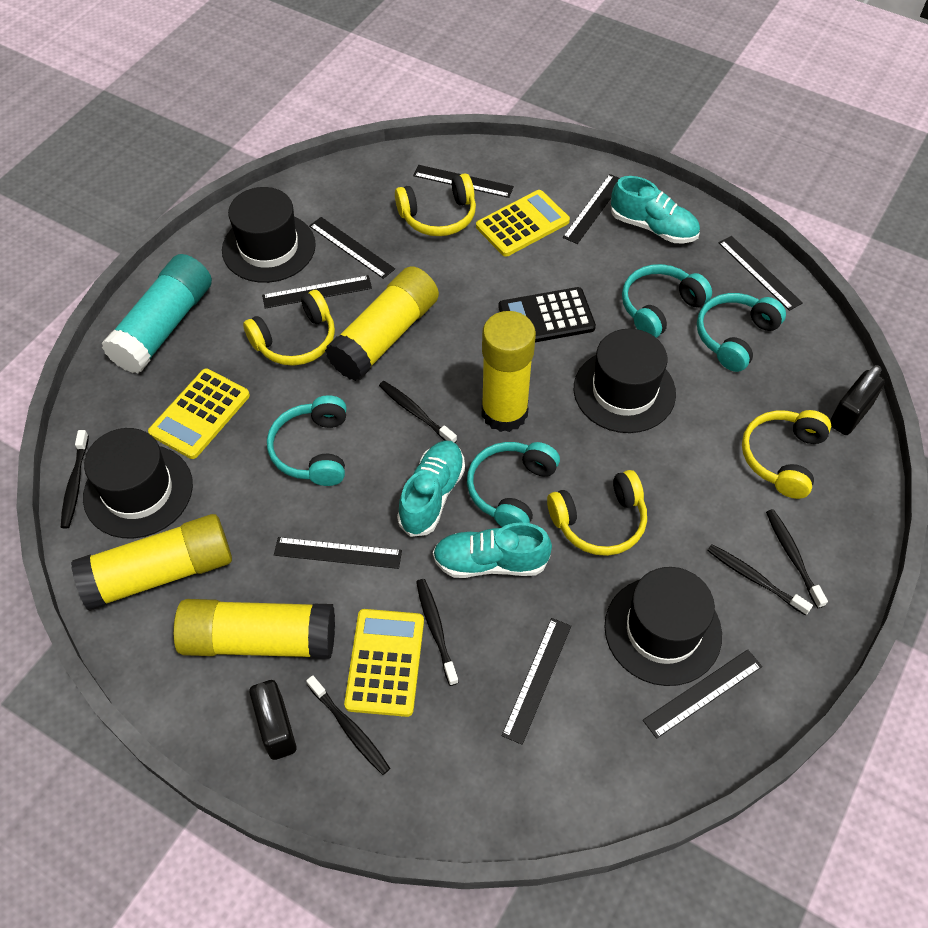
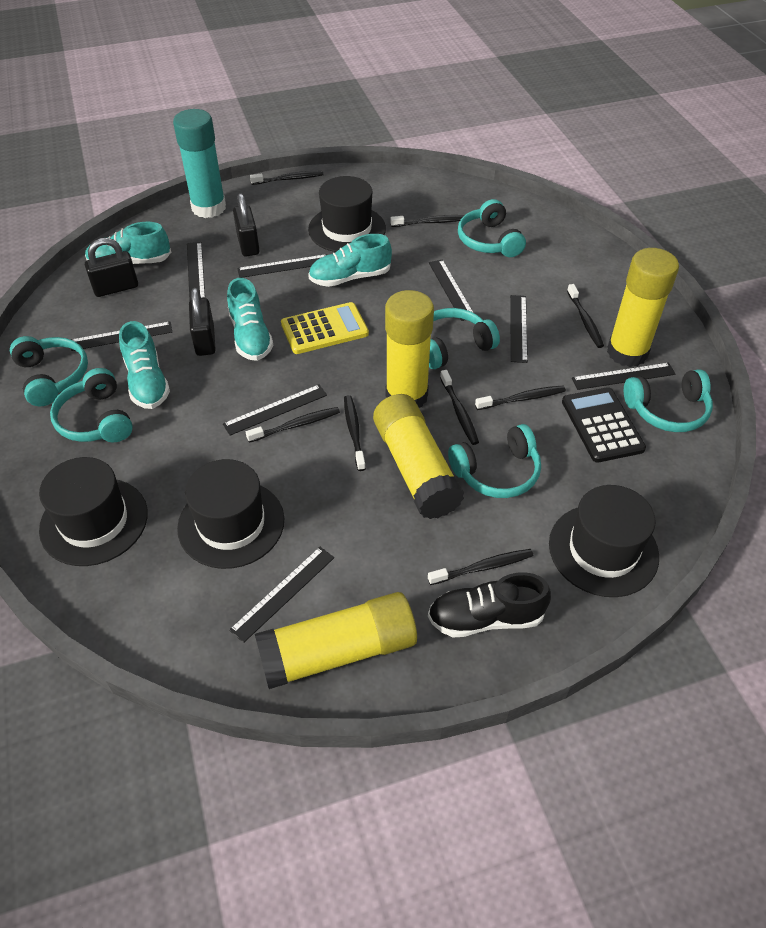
black padlock: 2 -> 3
black shoe: 0 -> 1
black toothbrush: 6 -> 8
turquoise headphones: 4 -> 6
turquoise shoe: 3 -> 4
yellow calculator: 3 -> 1
yellow headphones: 4 -> 0

